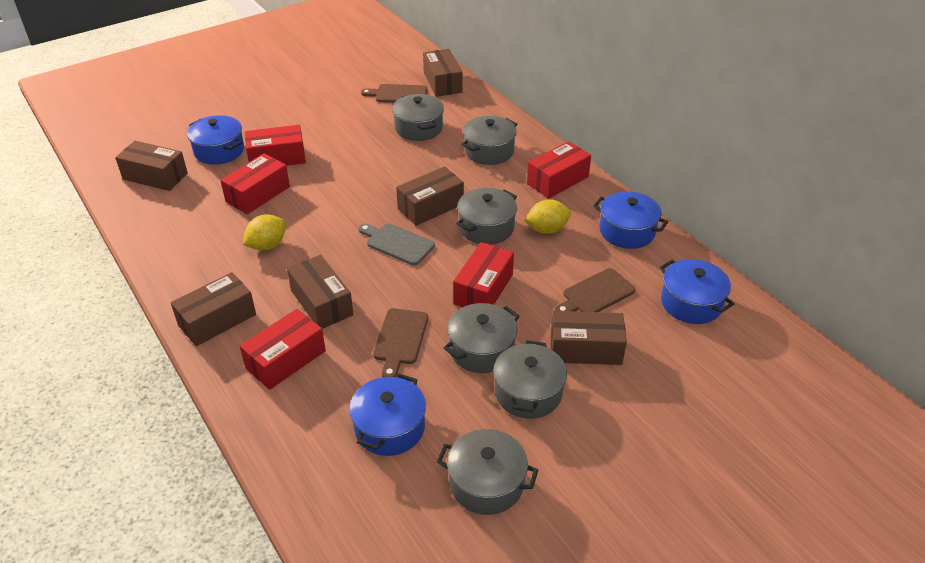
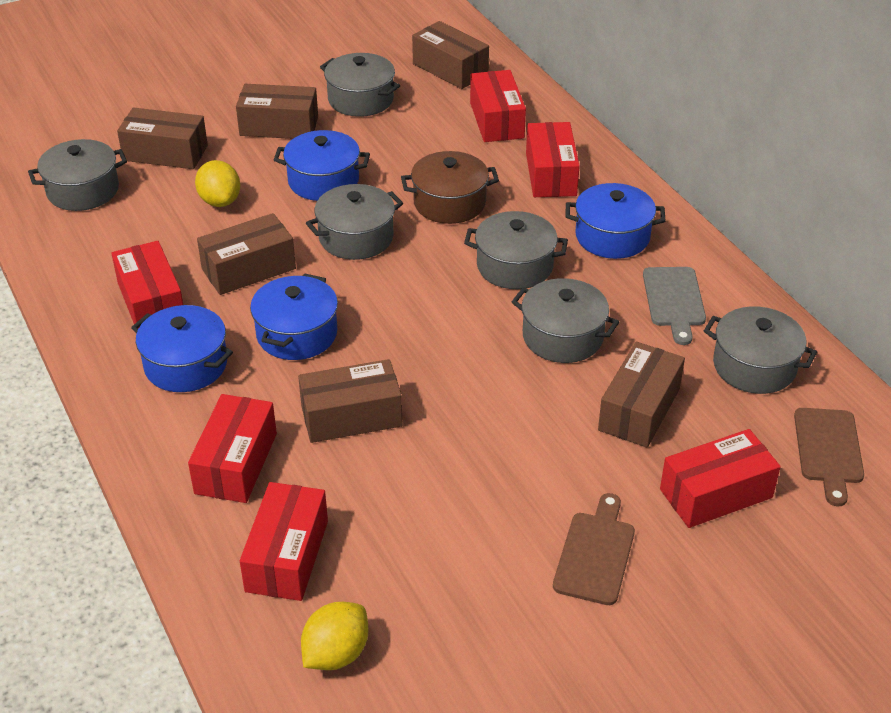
brown cutting board: 3 -> 2
brown pot: 0 -> 1
red box: 5 -> 6

